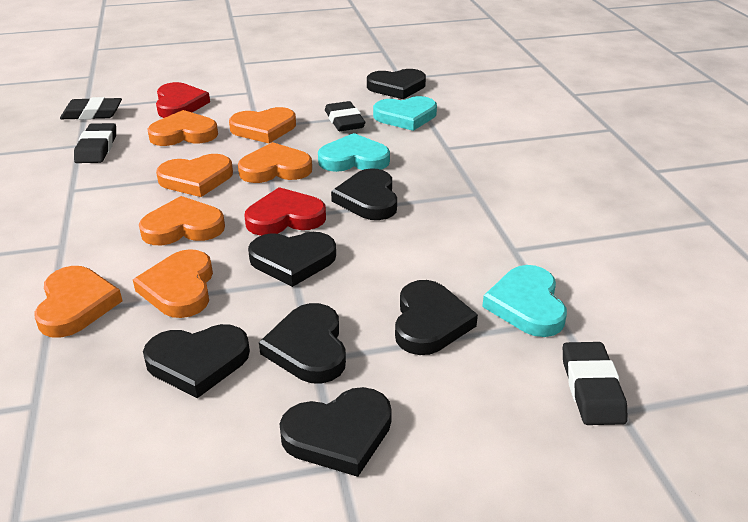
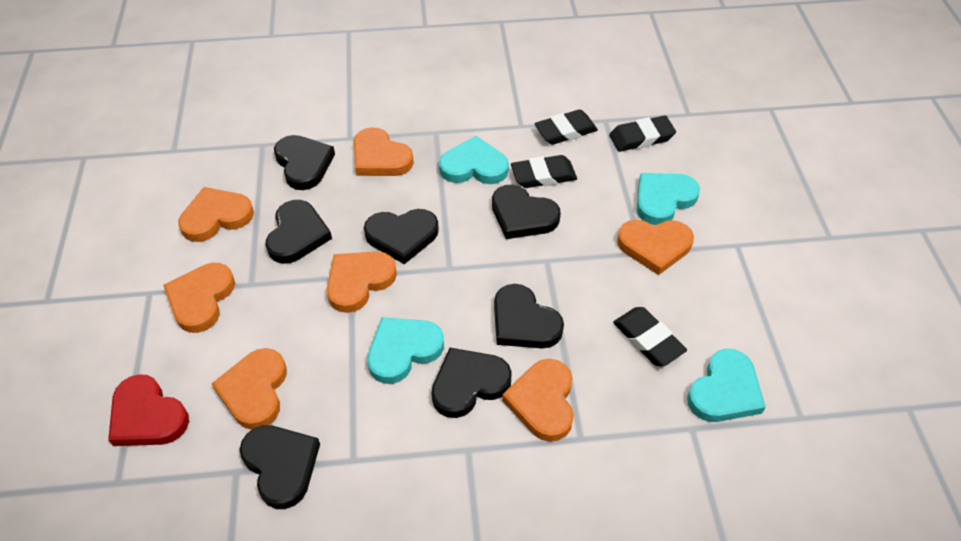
red heart: 2 -> 1
turquoise heart: 3 -> 4

